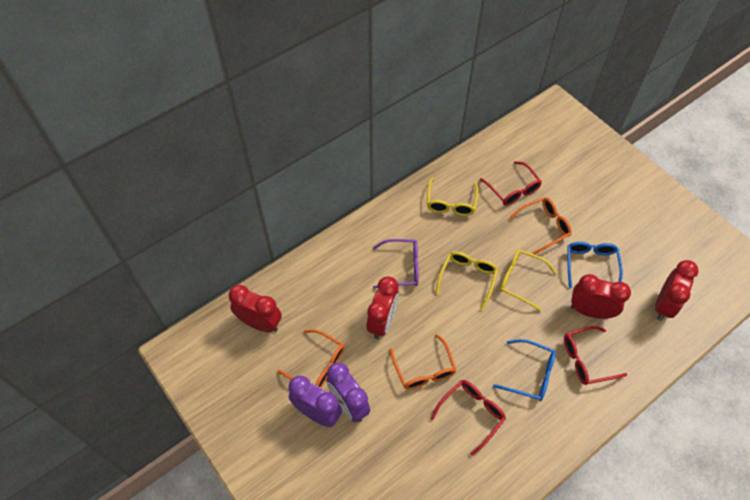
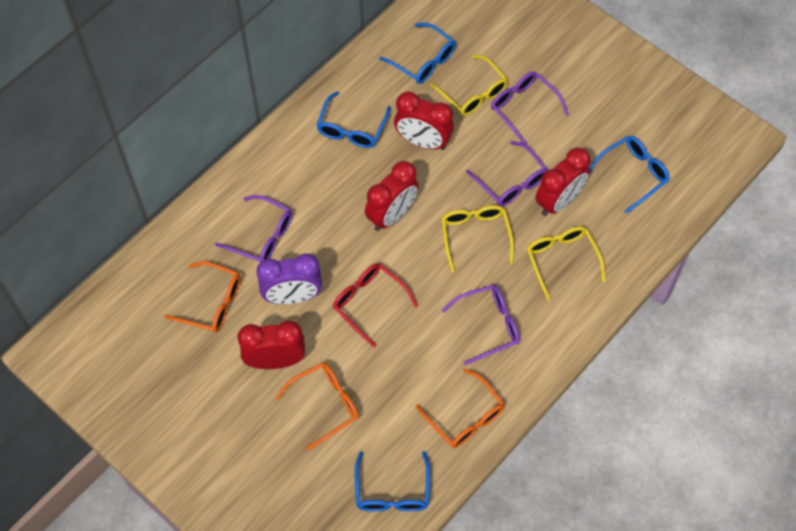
blue glasses: 2 -> 4
purple clock: 2 -> 1
purple glasses: 1 -> 4
red glasses: 3 -> 1

